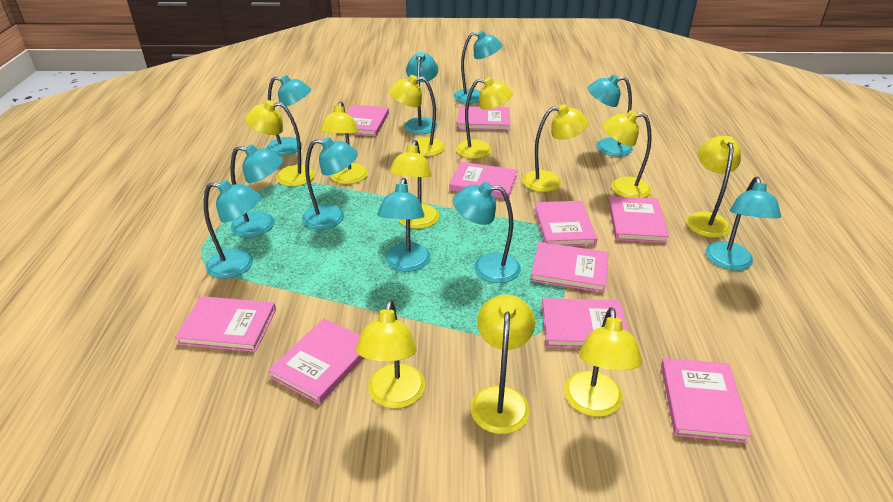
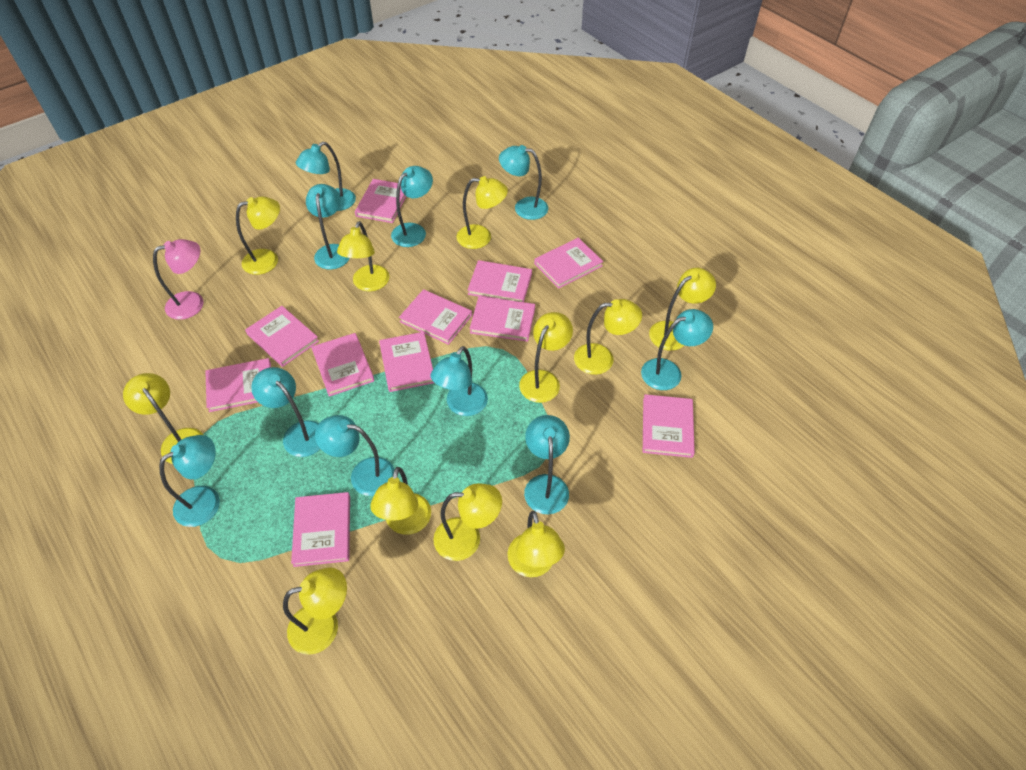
pink book: 10 -> 11
pink lamp: 0 -> 1

